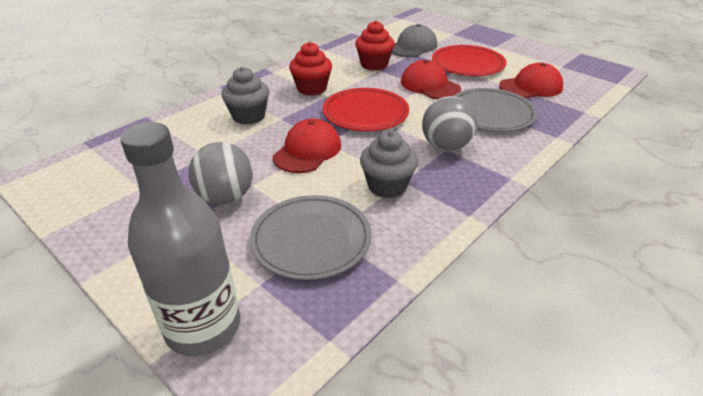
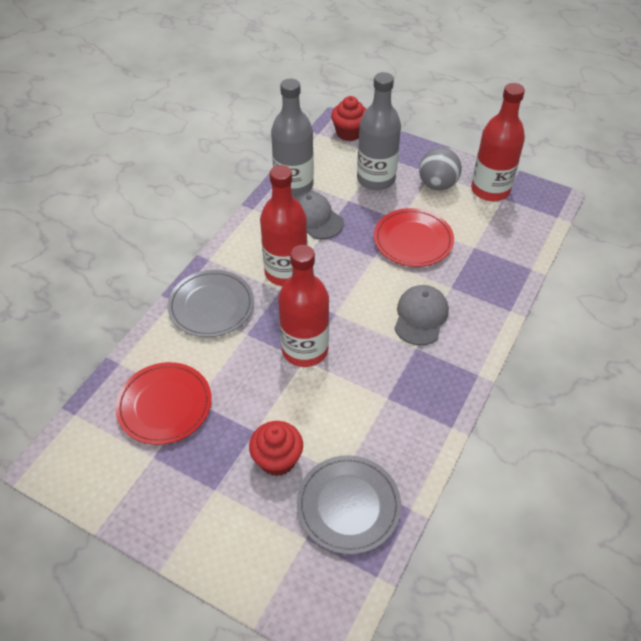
grey ball: 2 -> 1
grey bottle: 1 -> 2
grey cap: 1 -> 2
grey cupcake: 2 -> 0
red bottle: 0 -> 3
red cap: 3 -> 0

